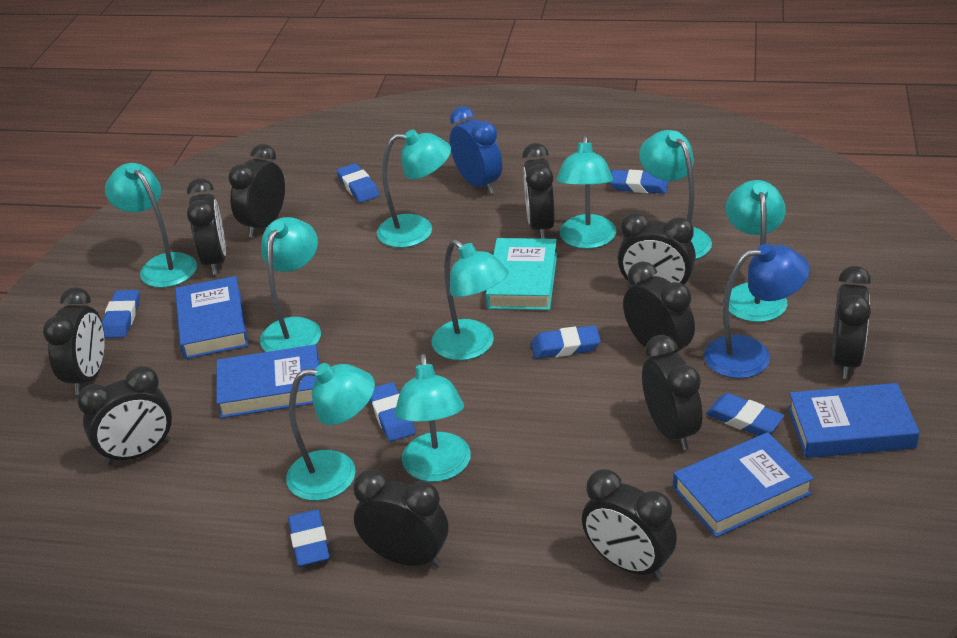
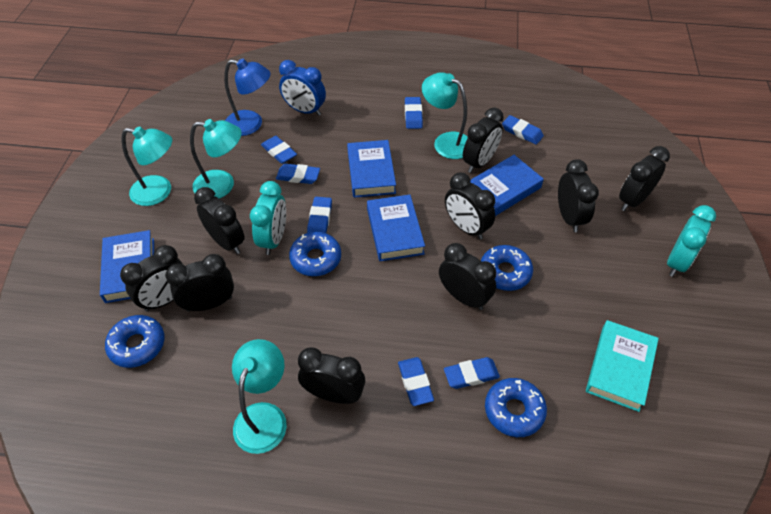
black clock: 11 -> 9
blue donut: 0 -> 4
turquoise clock: 0 -> 2
turquoise lamp: 9 -> 4

